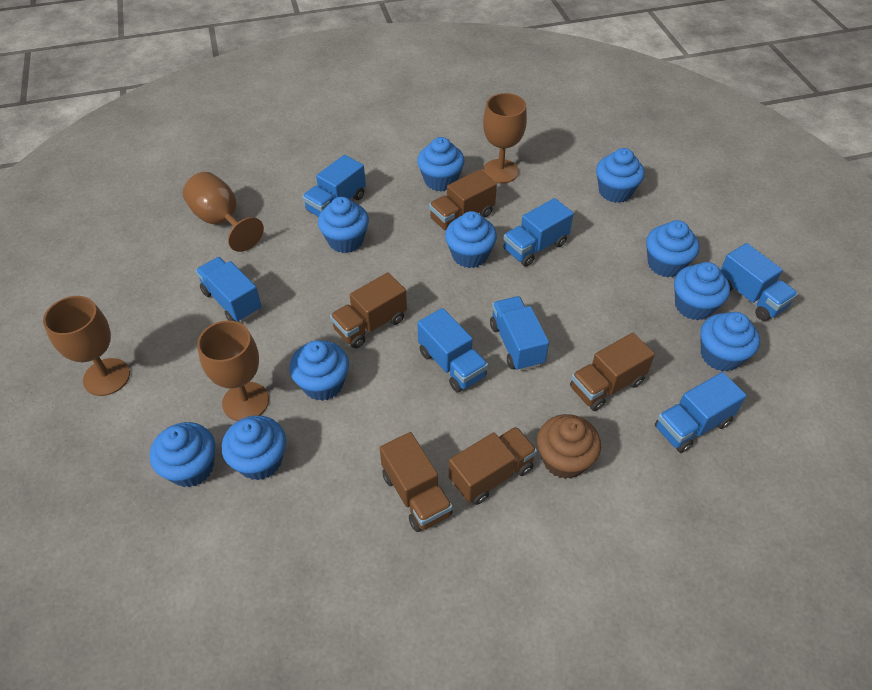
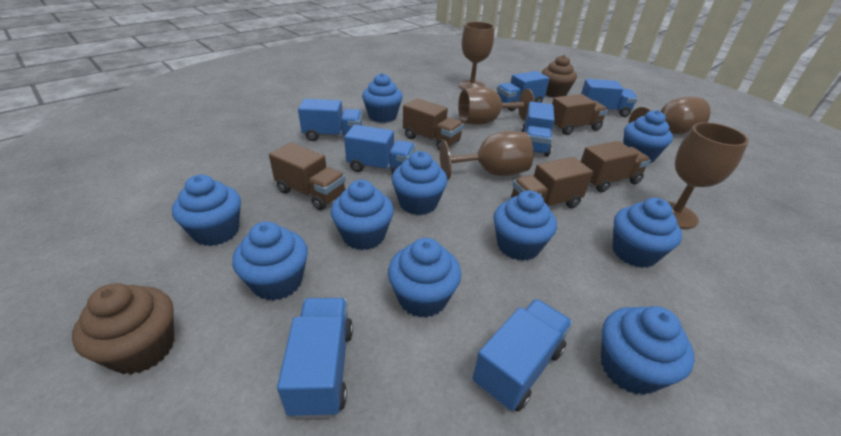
brown cupcake: 1 -> 2
brown goblet: 4 -> 5

